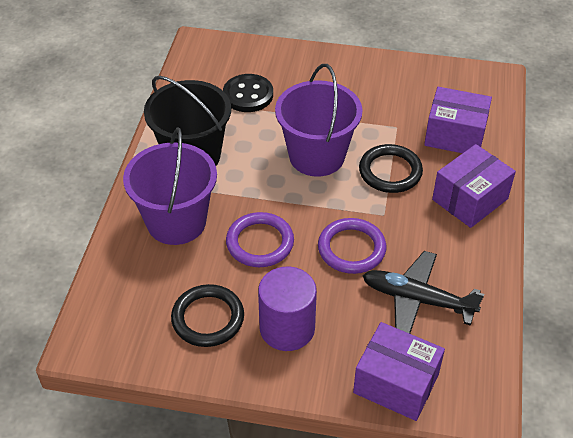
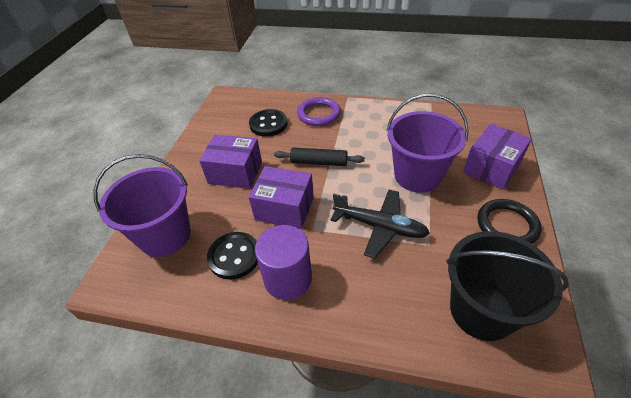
black button: 1 -> 2
black ring: 2 -> 1
black rolling pin: 0 -> 1
purple ring: 2 -> 1

